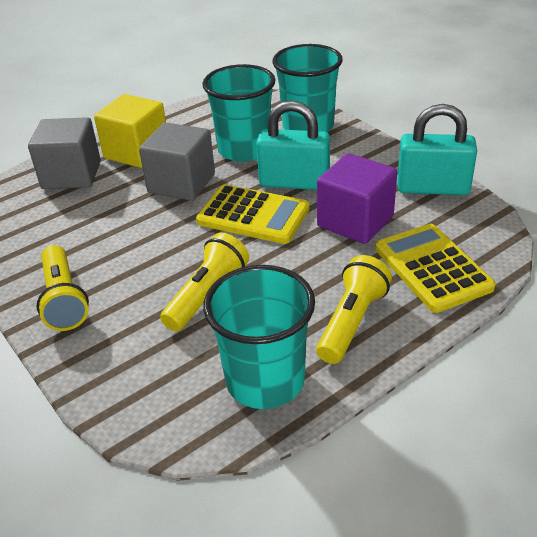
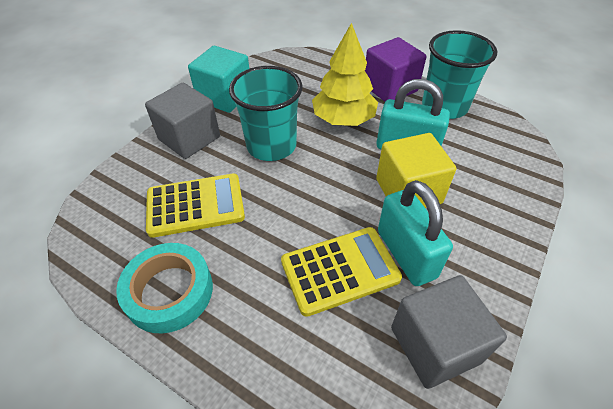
turquoise cube: 0 -> 1
turquoise cup: 3 -> 2
turquoise tape: 0 -> 1
yellow flashlight: 3 -> 0
yellow tree: 0 -> 1

